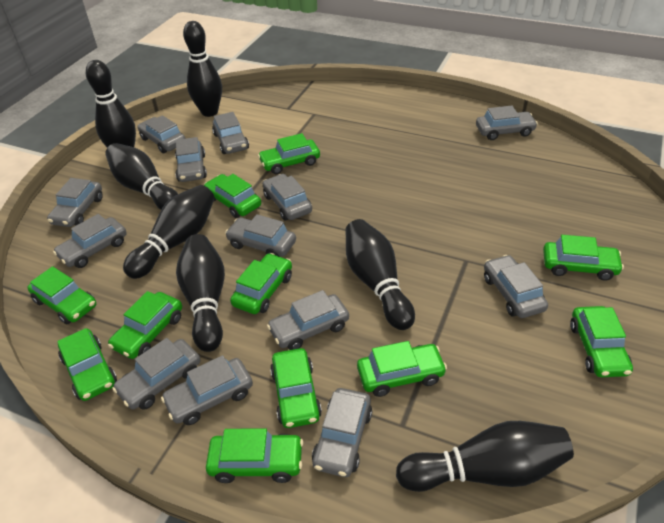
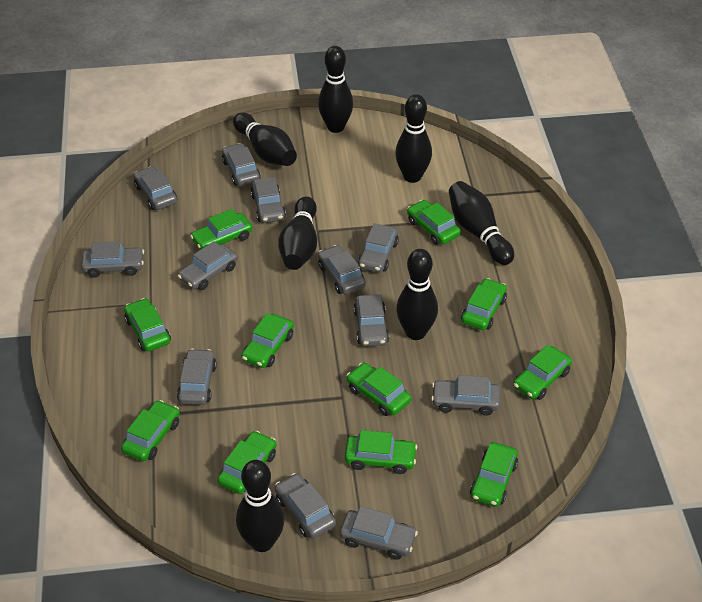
grey car: 13 -> 12

